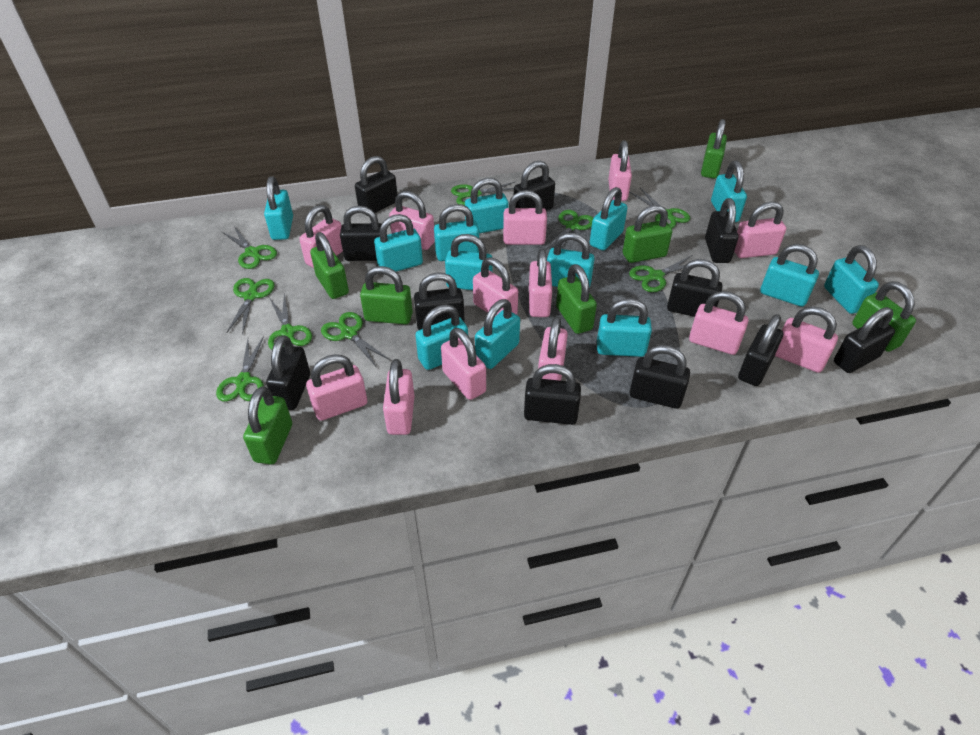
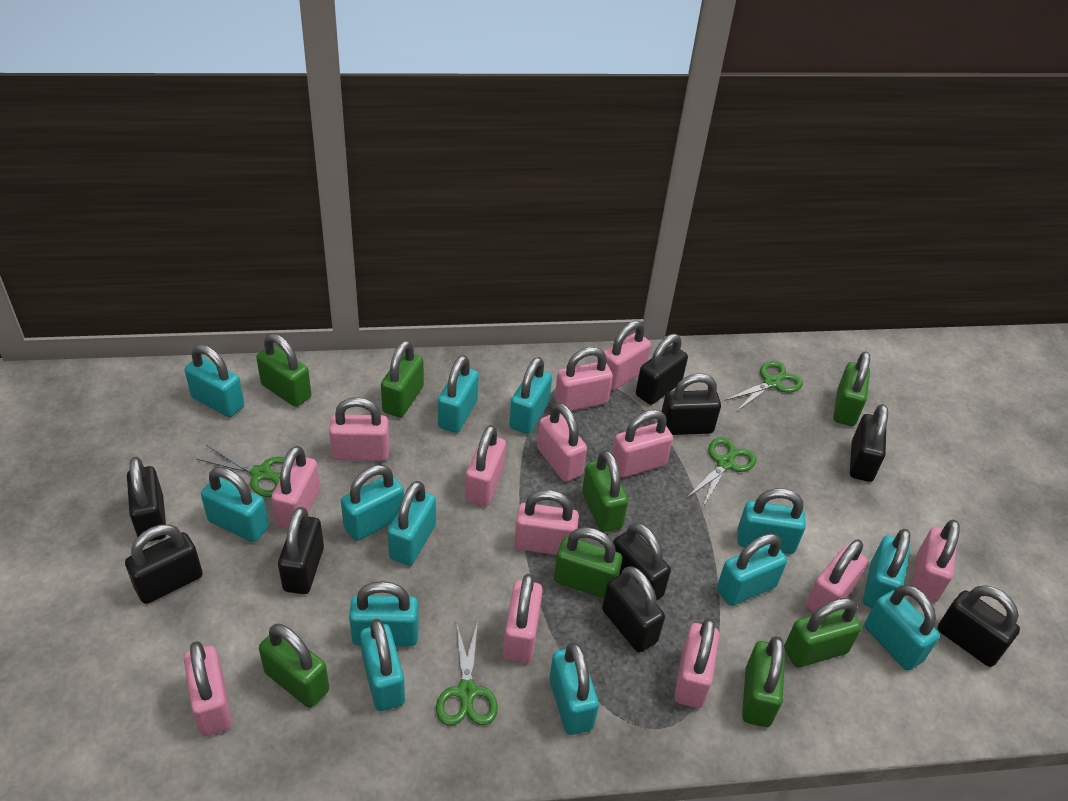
black padlock: 11 -> 9
green padlock: 7 -> 8
green scissors: 9 -> 4

